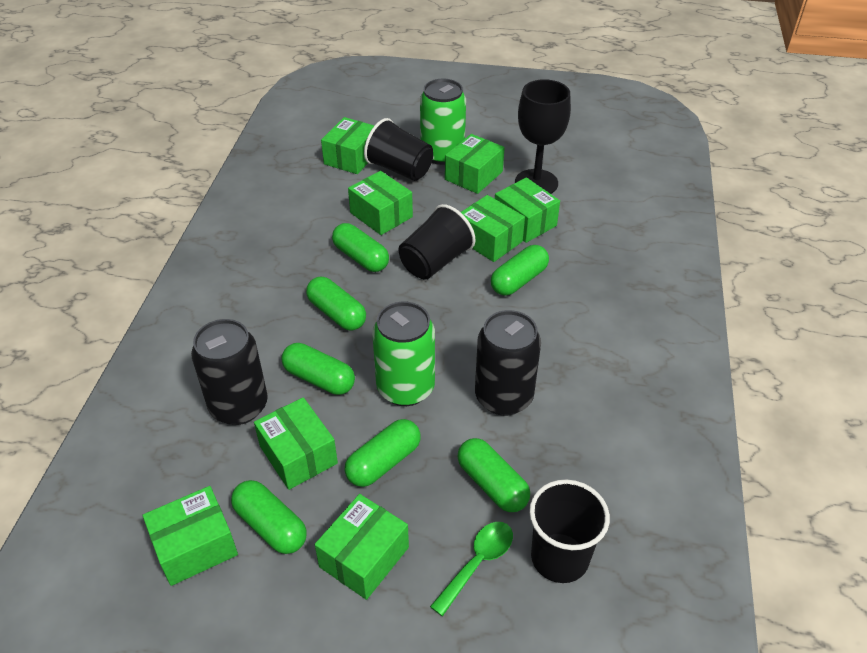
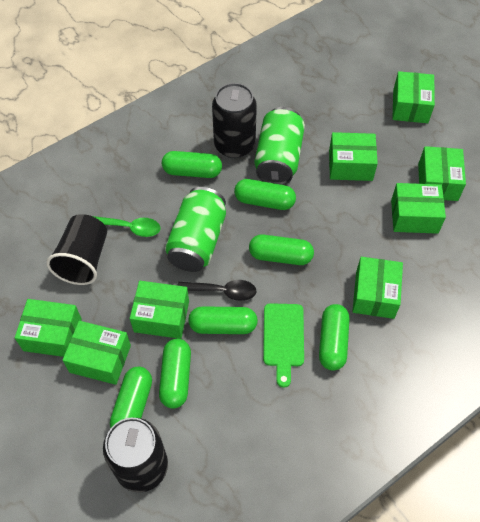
black cup: 3 -> 1
black goblet: 1 -> 0
black spoon: 0 -> 1
green cutting board: 0 -> 1

